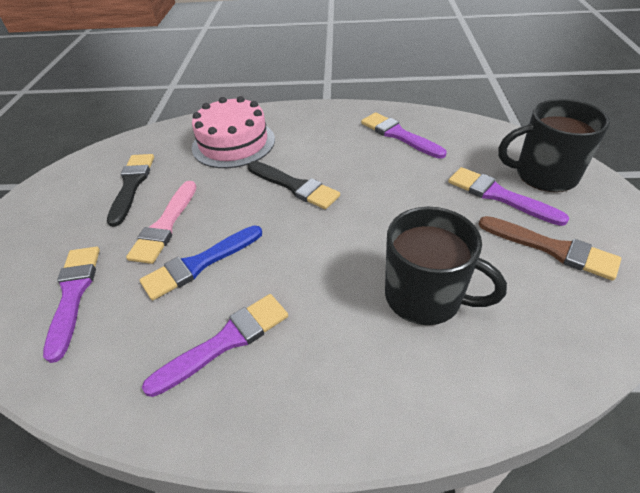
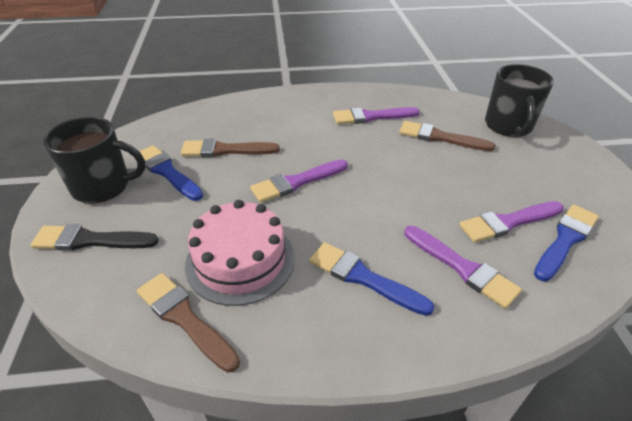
black brush: 2 -> 1
blue brush: 1 -> 3
brown brush: 1 -> 3
pink brush: 1 -> 0

